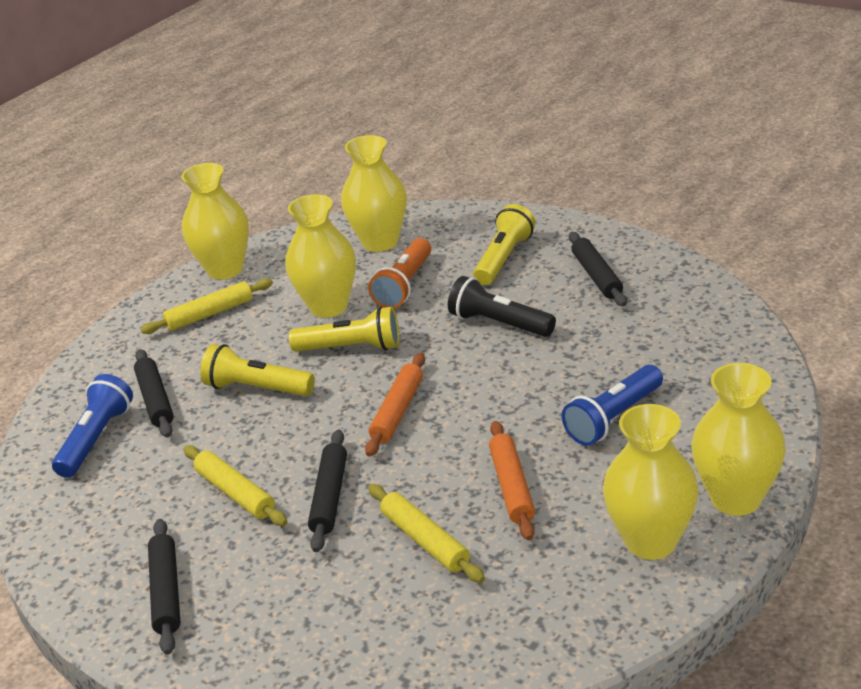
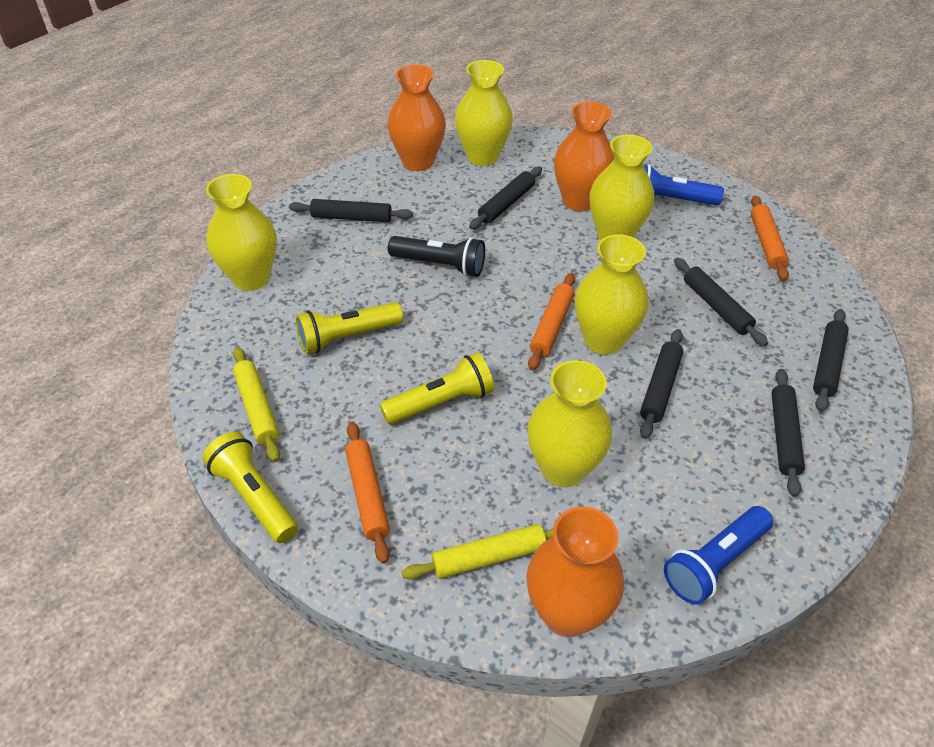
black rolling pin: 4 -> 6
orange flashlight: 1 -> 0
orange rolling pin: 2 -> 3
orange vase: 0 -> 3
yellow rolling pin: 3 -> 2

